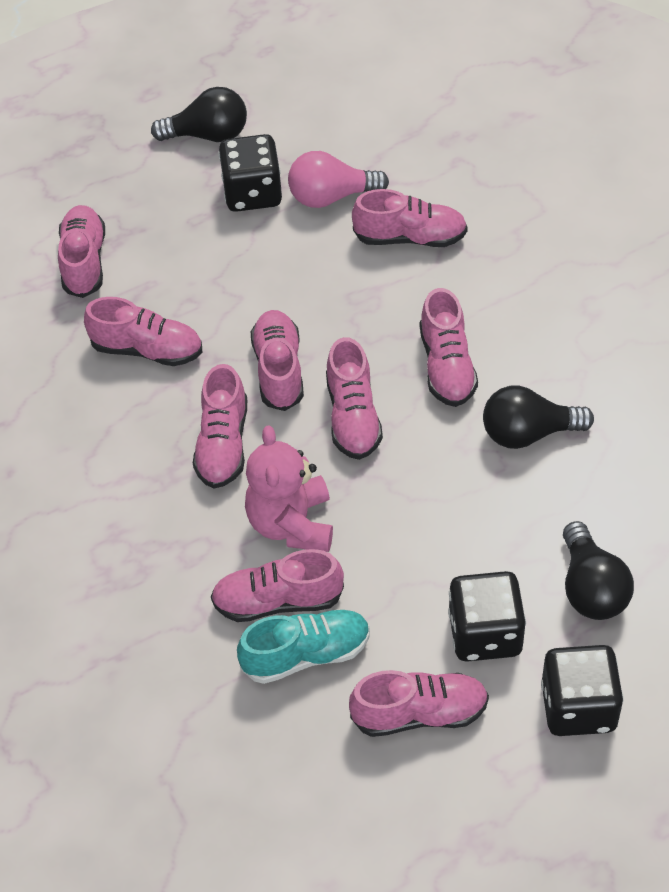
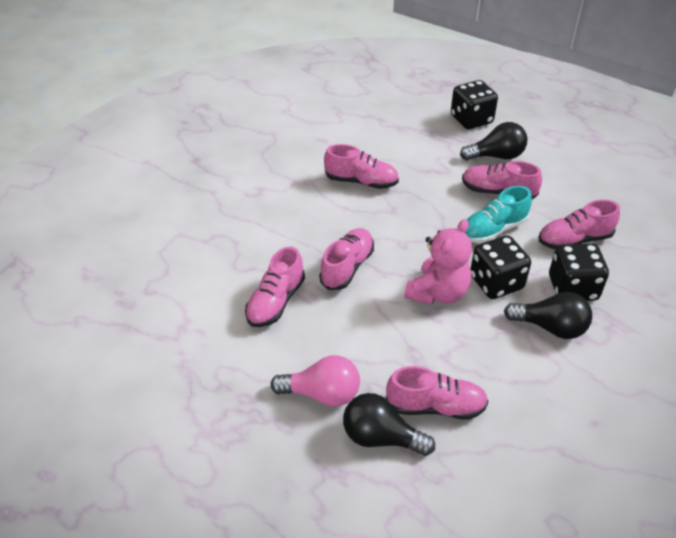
pink shoe: 9 -> 6

